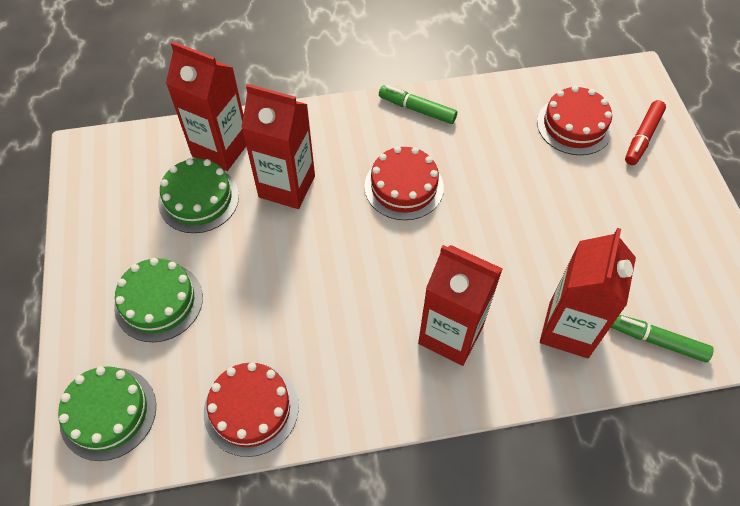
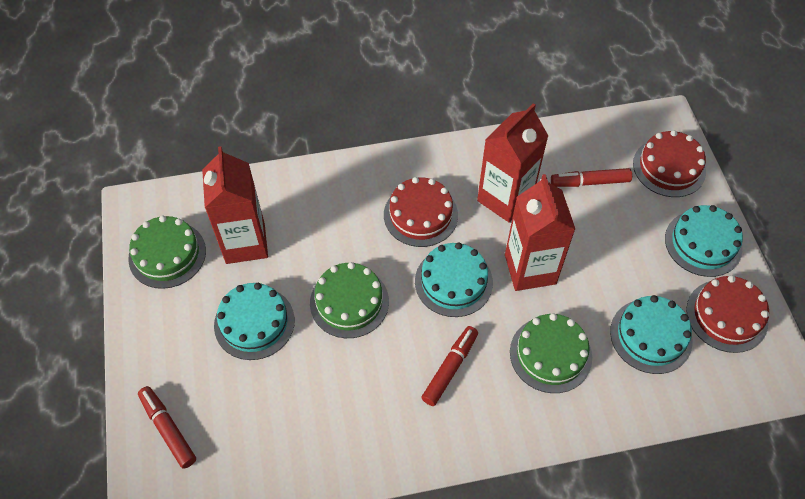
green marker: 2 -> 0
red carton: 4 -> 3
red marker: 1 -> 3
turquoise cake: 0 -> 4

